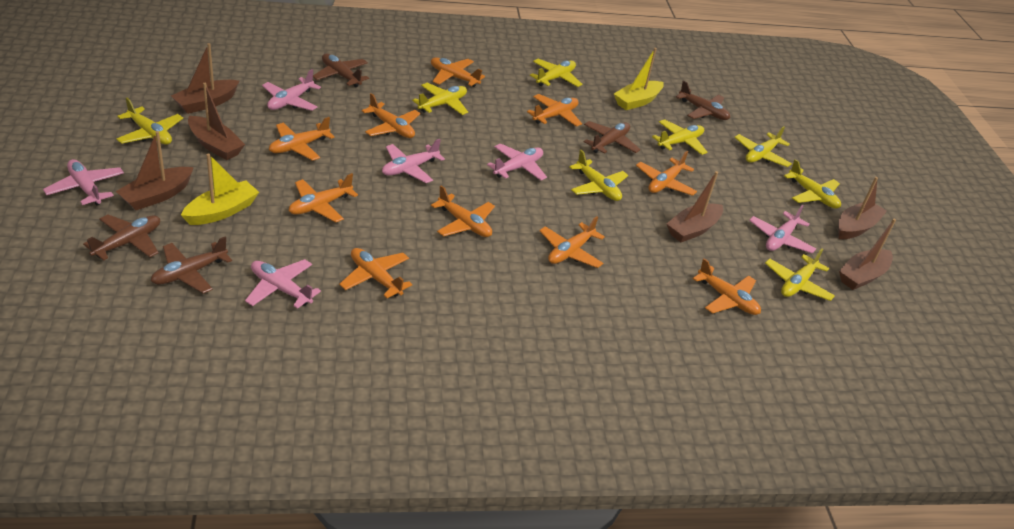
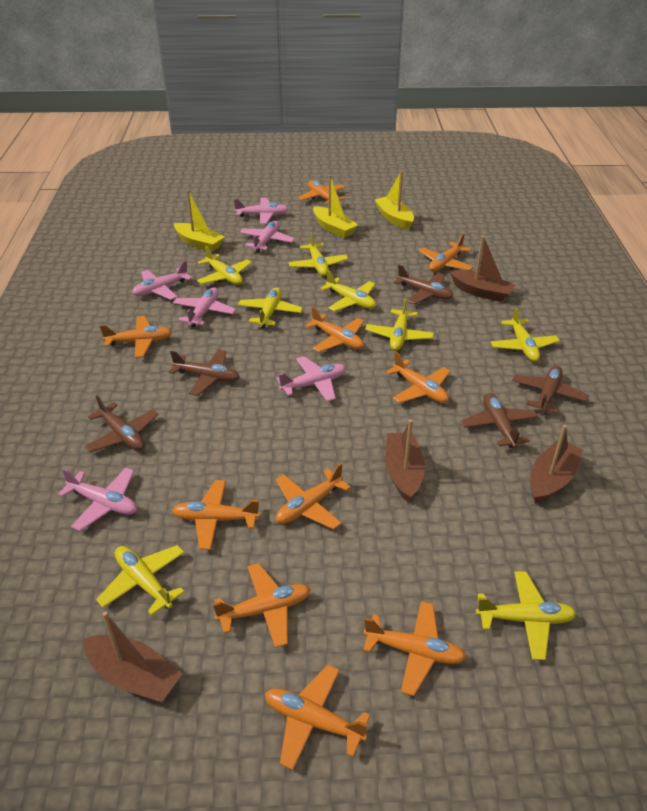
brown boat: 6 -> 4
yellow boat: 2 -> 3

